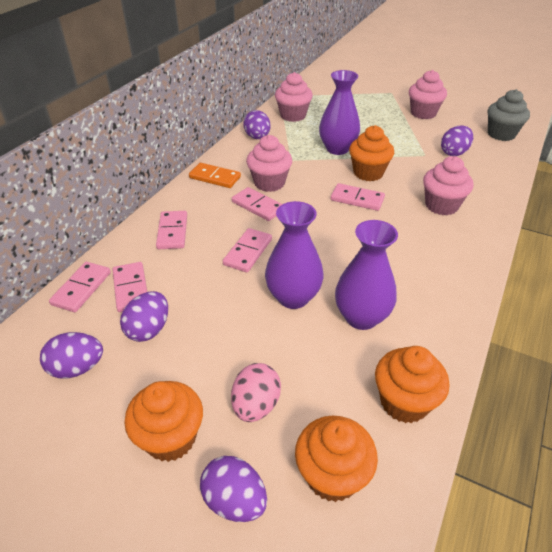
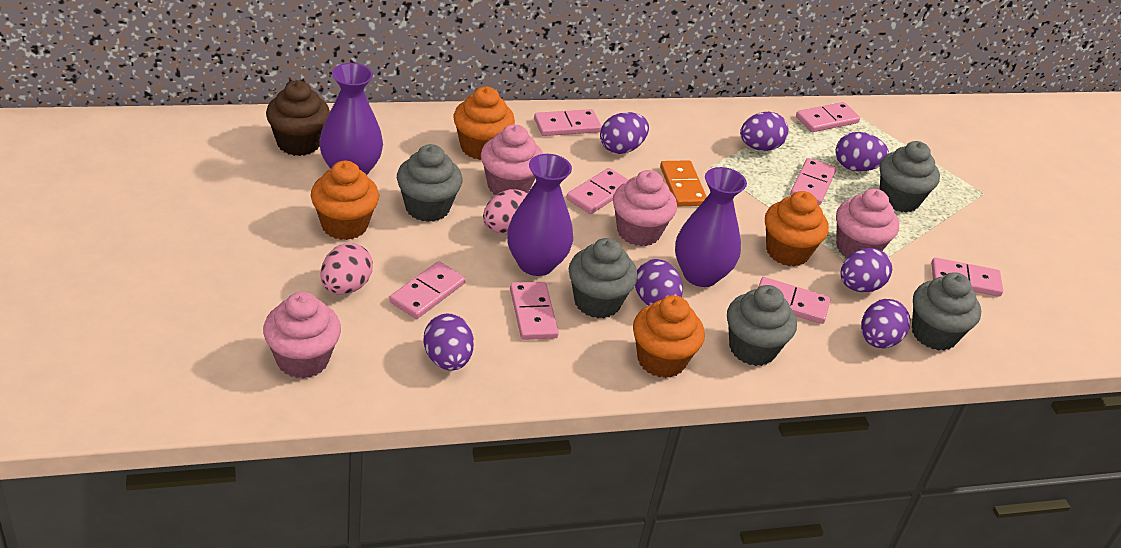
brown cupcake: 0 -> 1
grey cupcake: 1 -> 5
pink domino: 6 -> 8
pink egg: 1 -> 2
purple egg: 5 -> 7

